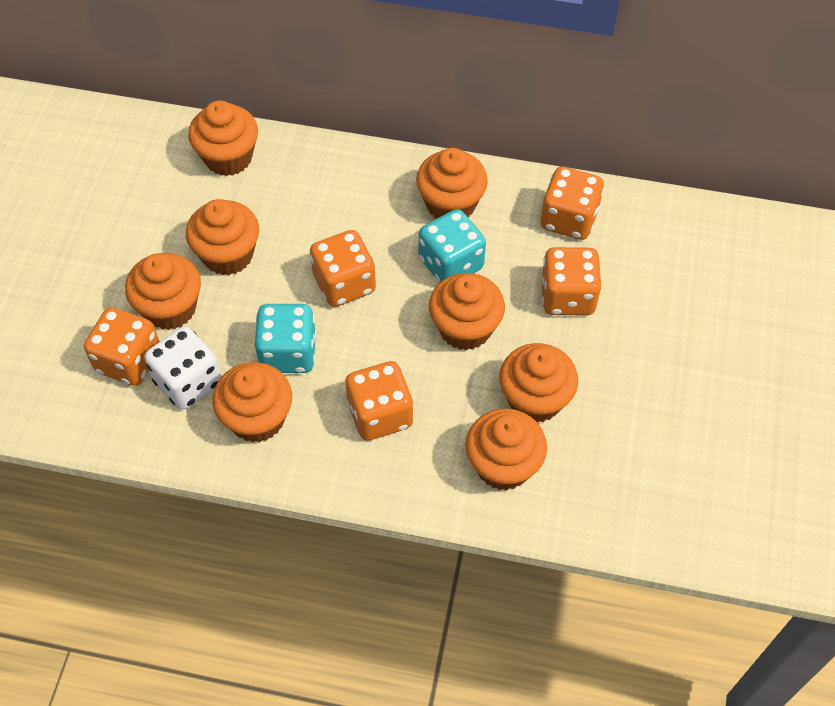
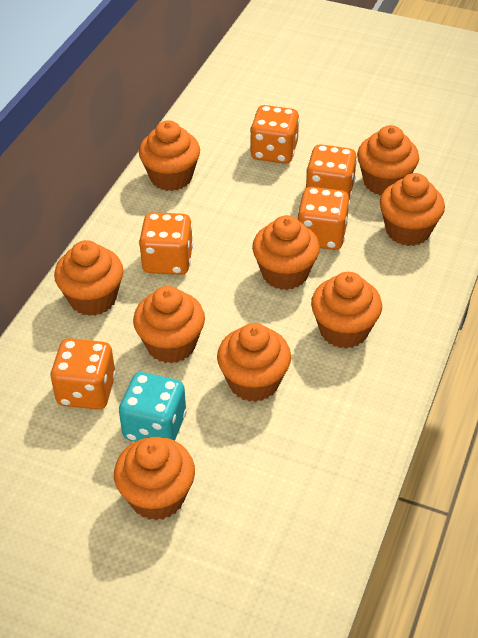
orange cupcake: 8 -> 9
turquoise dice: 2 -> 1
white dice: 1 -> 0

